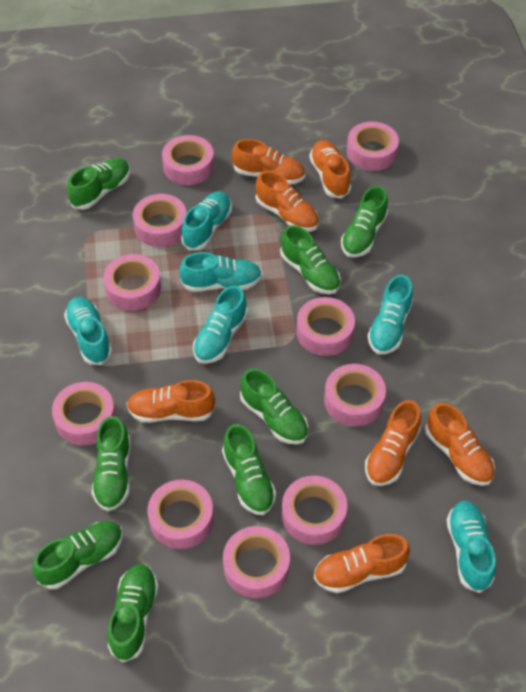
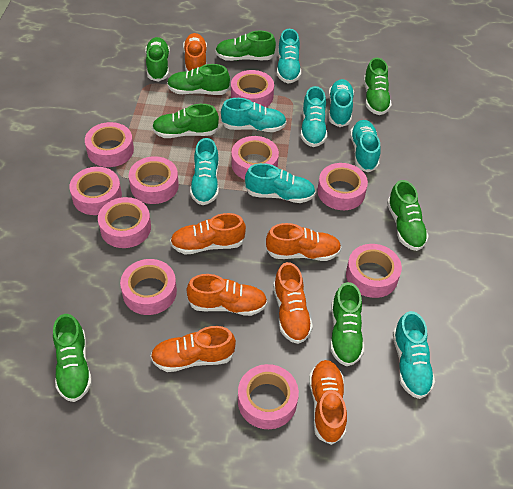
turquoise shoe: 6 -> 8

